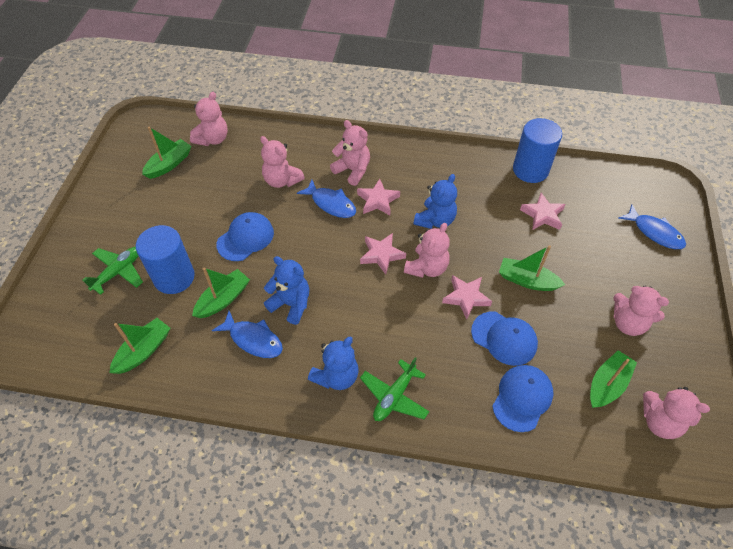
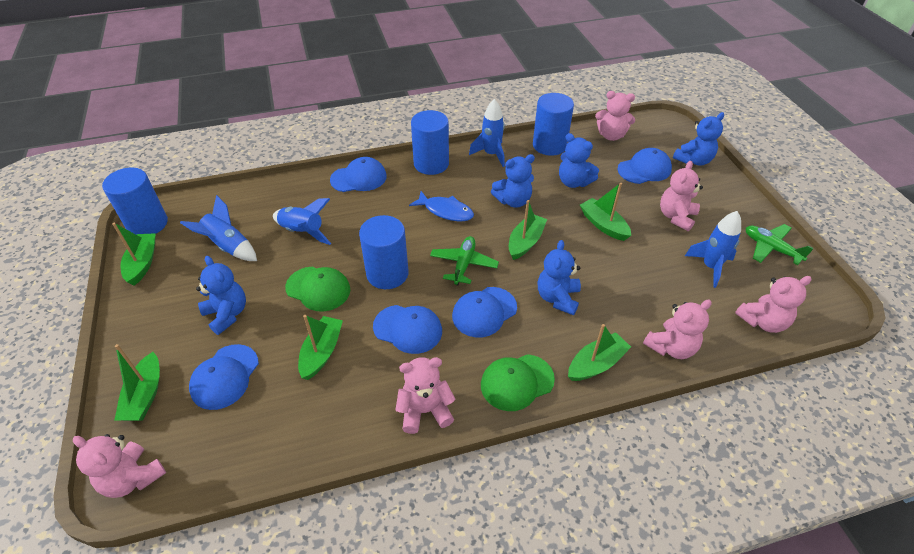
blue cap: 3 -> 5
blue cylinder: 2 -> 4
blue fish: 3 -> 1
blue rocket: 0 -> 4
blue teddy bear: 3 -> 5
green boat: 5 -> 6
green cap: 0 -> 2
pink star: 4 -> 0

